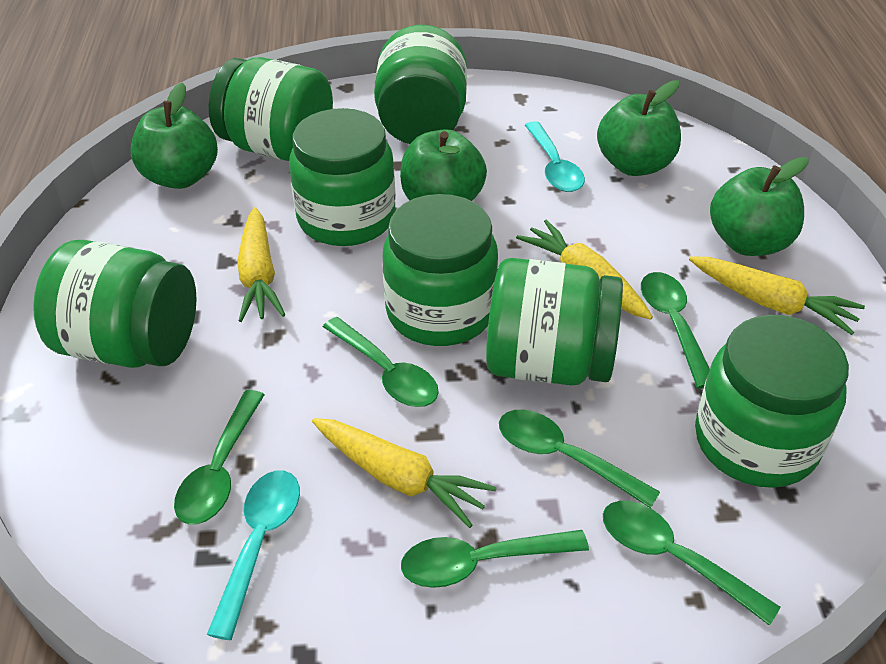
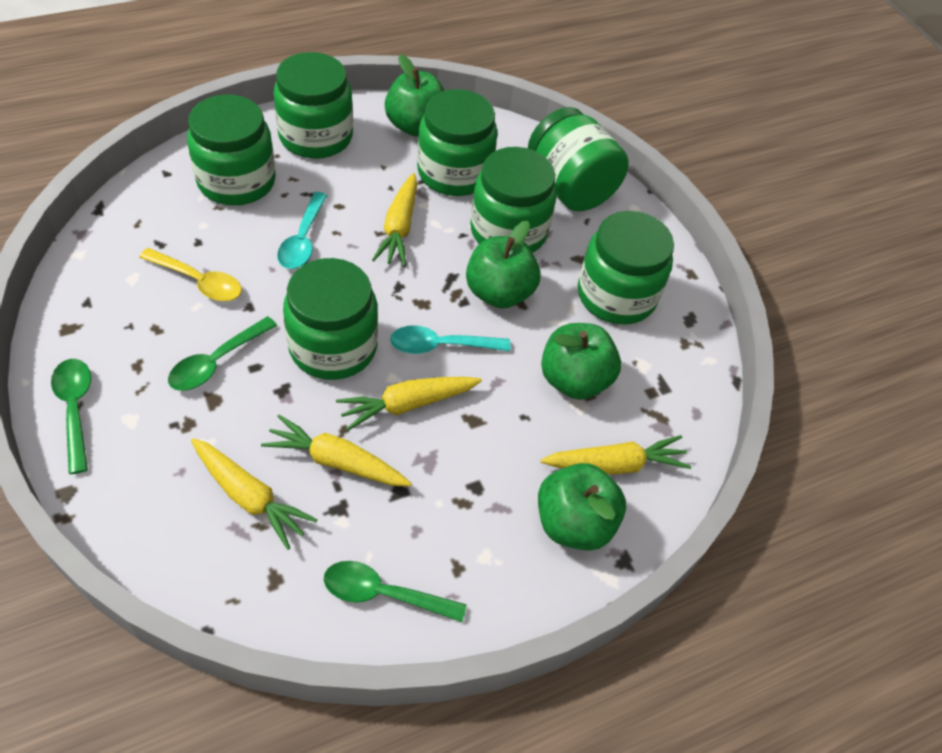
green spoon: 6 -> 3
yellow carrot: 4 -> 5
yellow spoon: 0 -> 1

